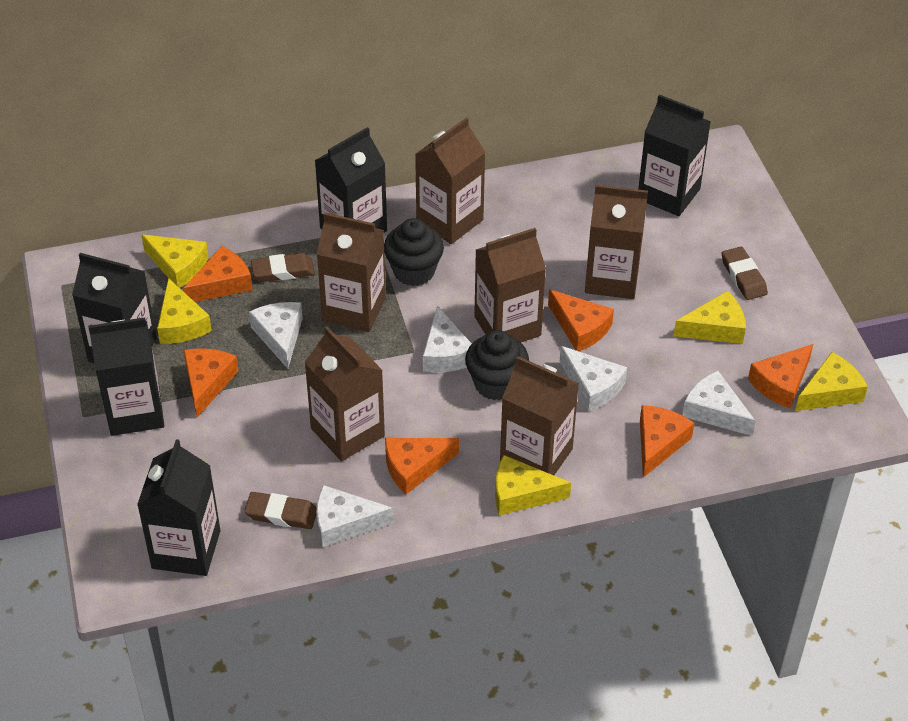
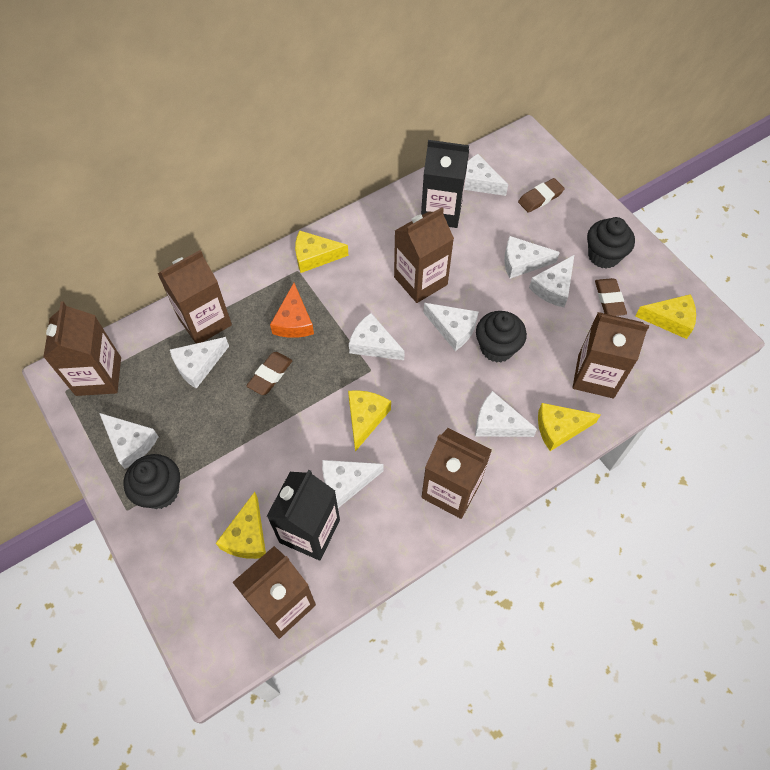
black carton: 5 -> 2
black cupcake: 2 -> 3
orange cheese: 6 -> 1
white cheese: 5 -> 9

